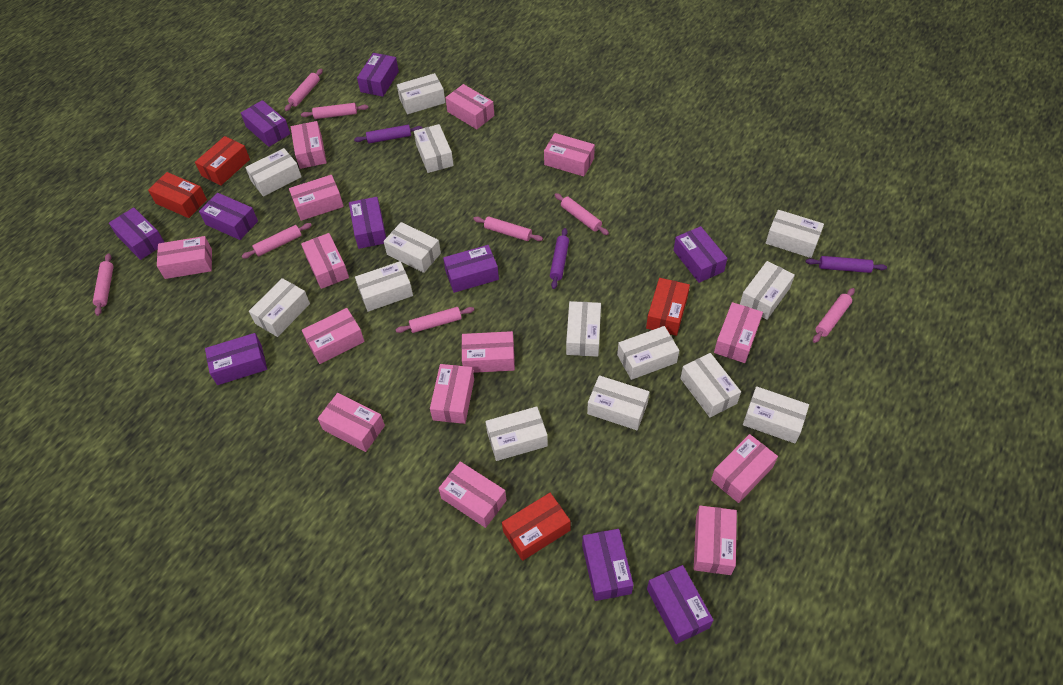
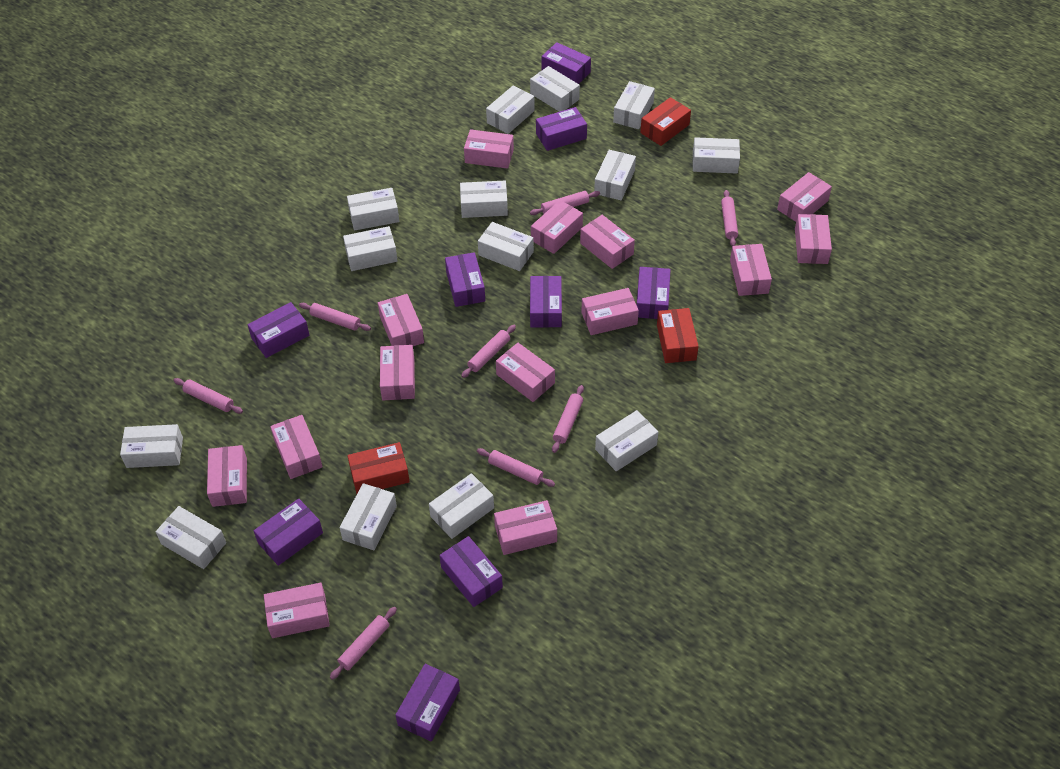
purple box: 10 -> 9
purple rolling pin: 3 -> 0
red box: 4 -> 3

